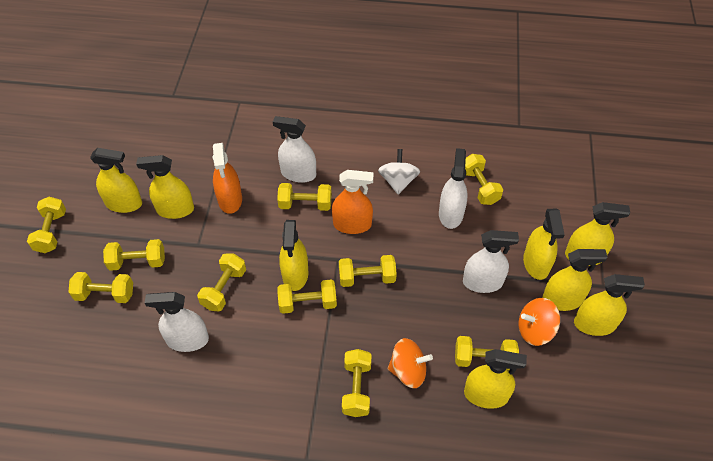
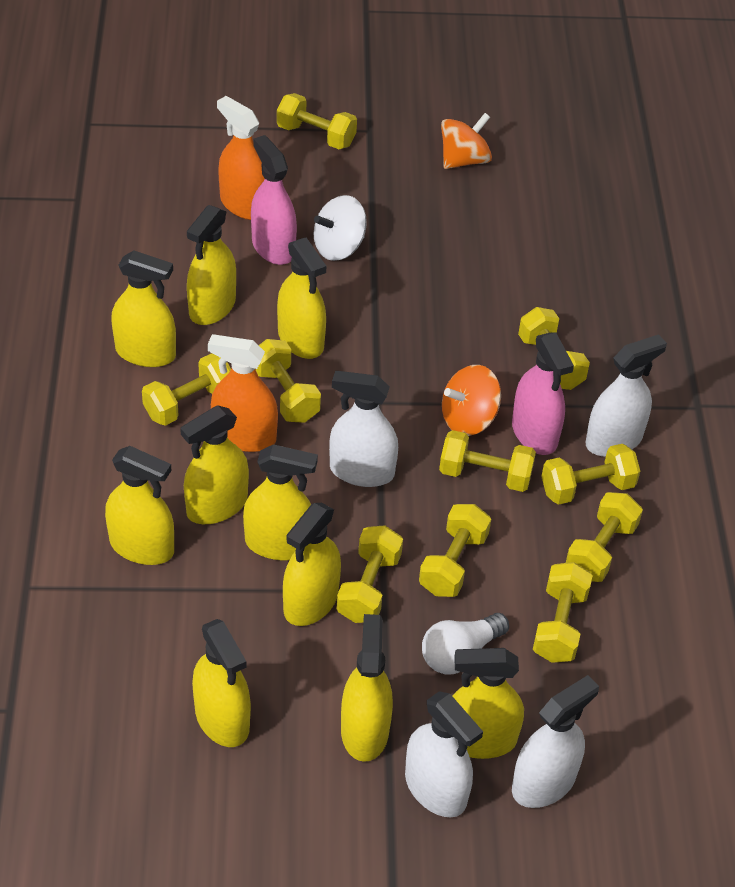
pink spray bottle: 0 -> 2
white light bulb: 0 -> 1
yellow spray bottle: 8 -> 10

